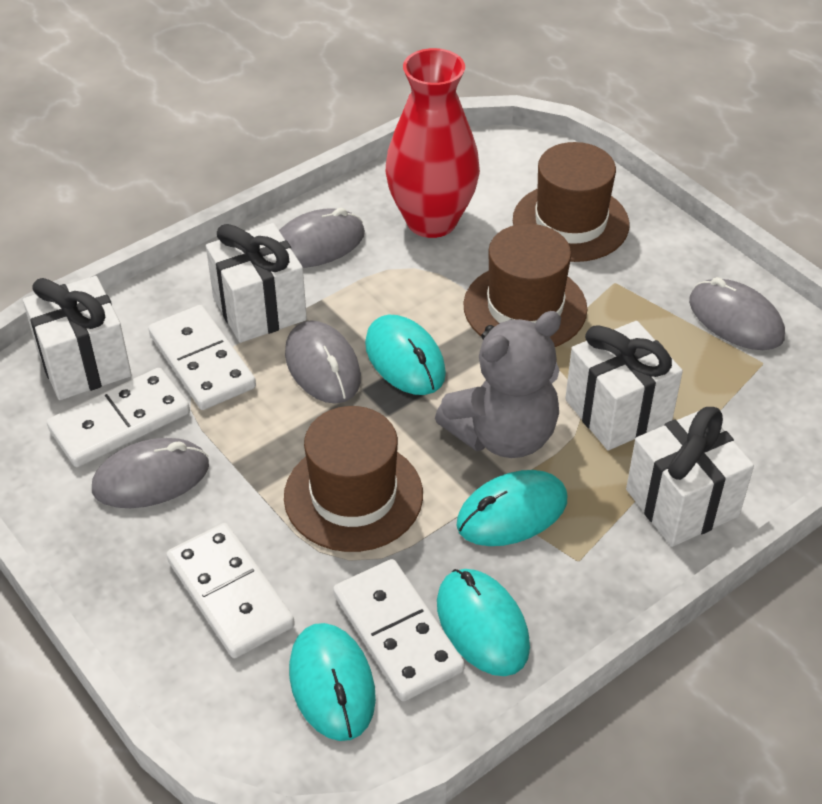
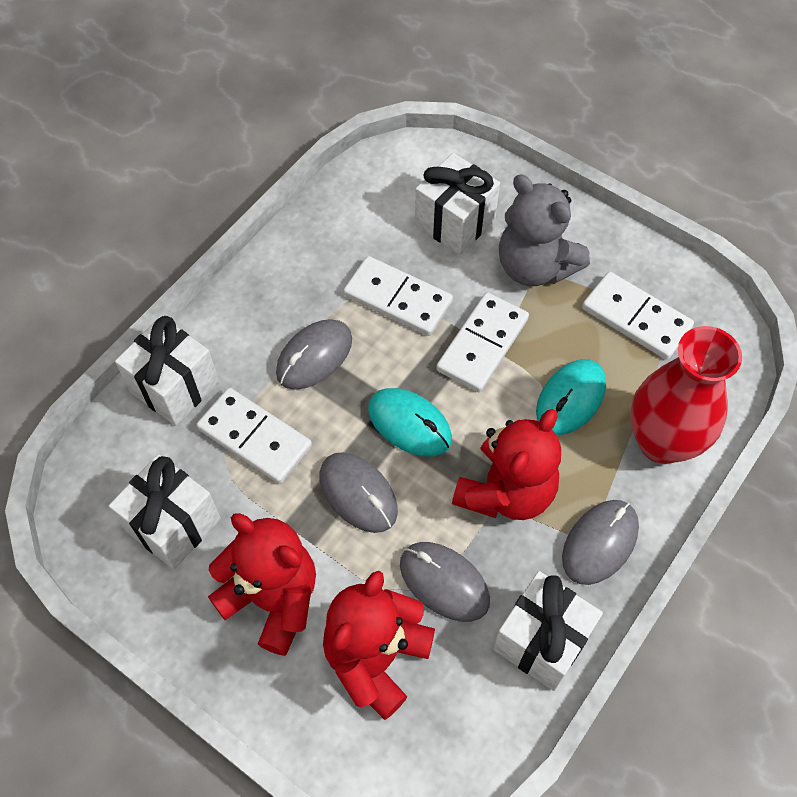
brown hat: 3 -> 0
red teddy bear: 0 -> 3
turquoise mouse: 4 -> 2

